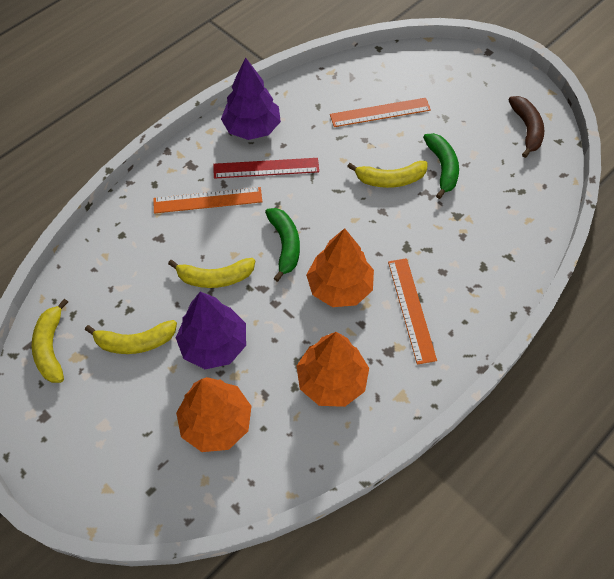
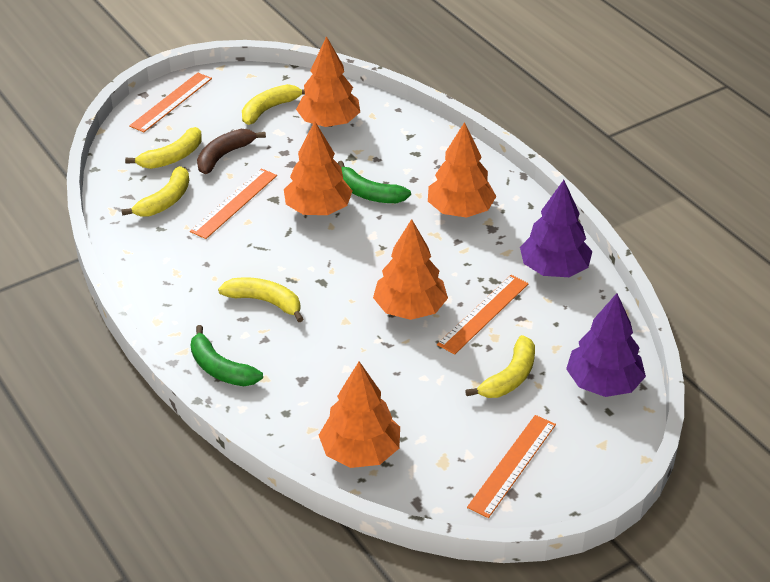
orange ruler: 3 -> 4
orange tree: 3 -> 5
red ruler: 1 -> 0
yellow banana: 4 -> 5

